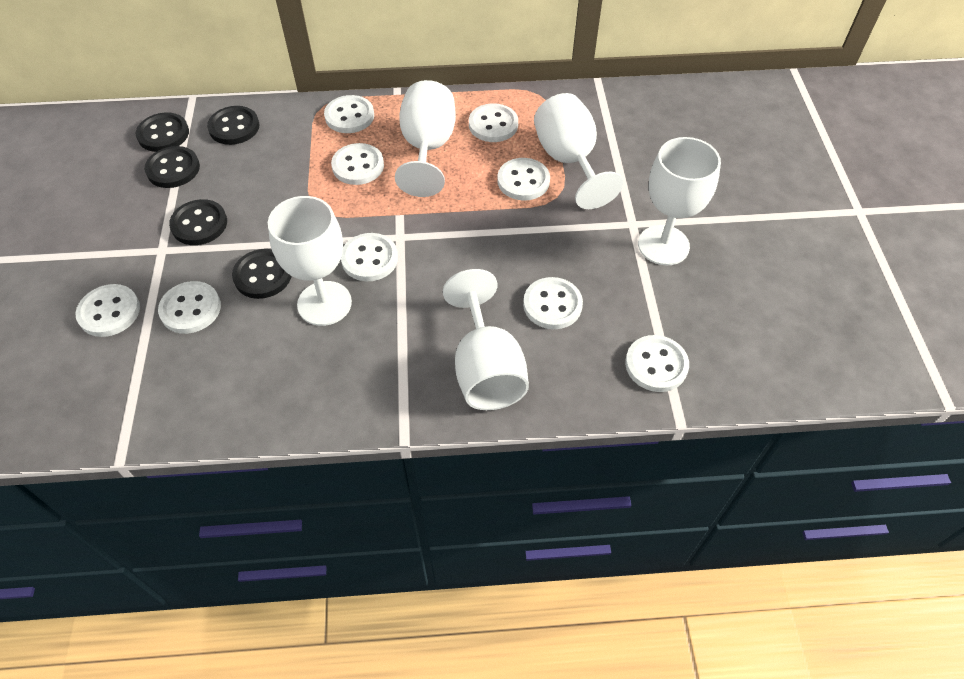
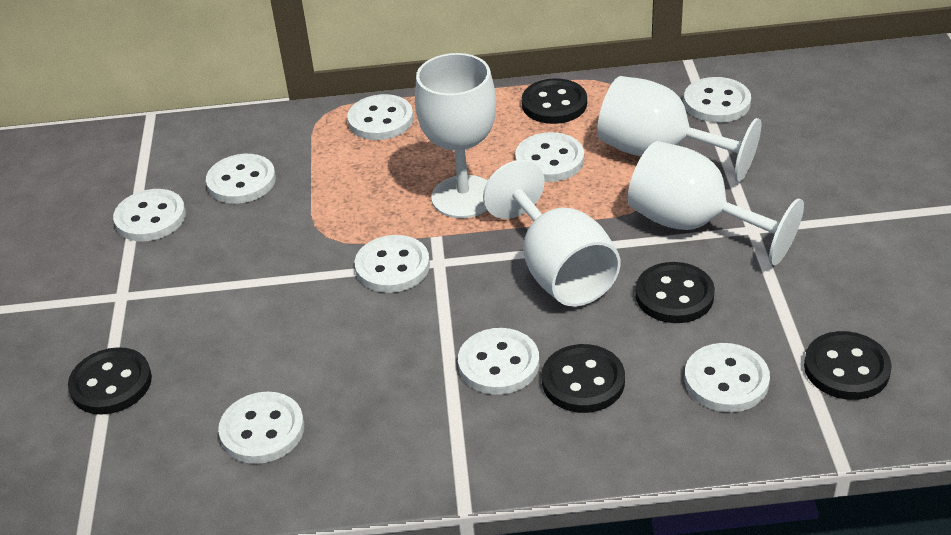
white goblet: 5 -> 4

